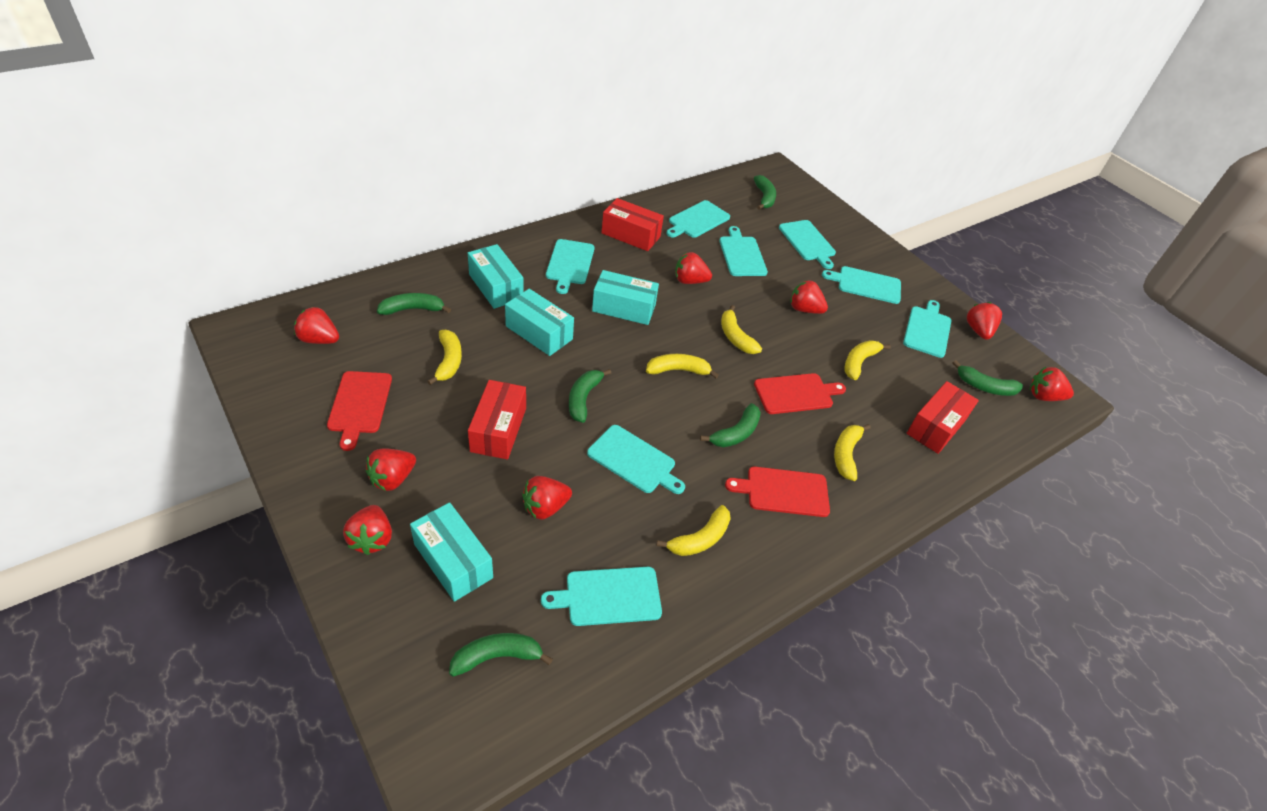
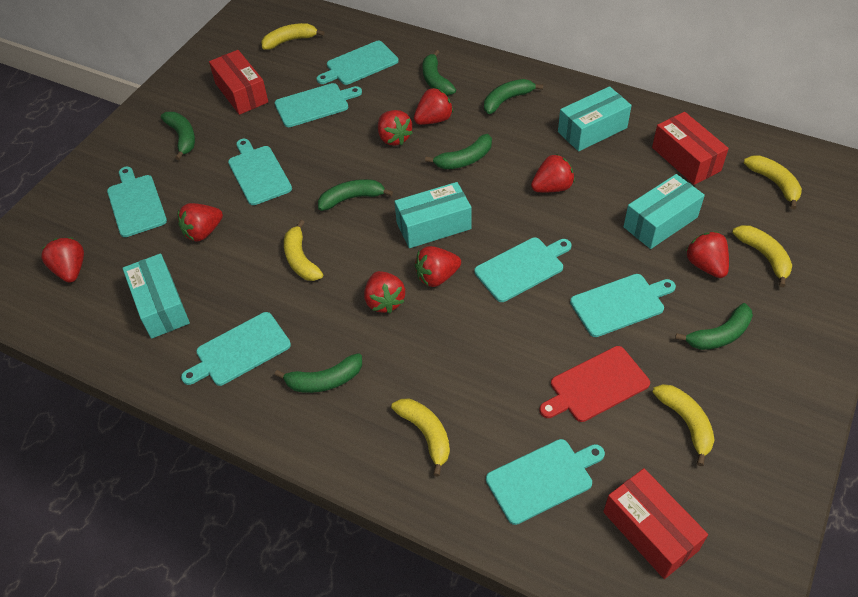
green banana: 6 -> 7
red cutting board: 3 -> 1

